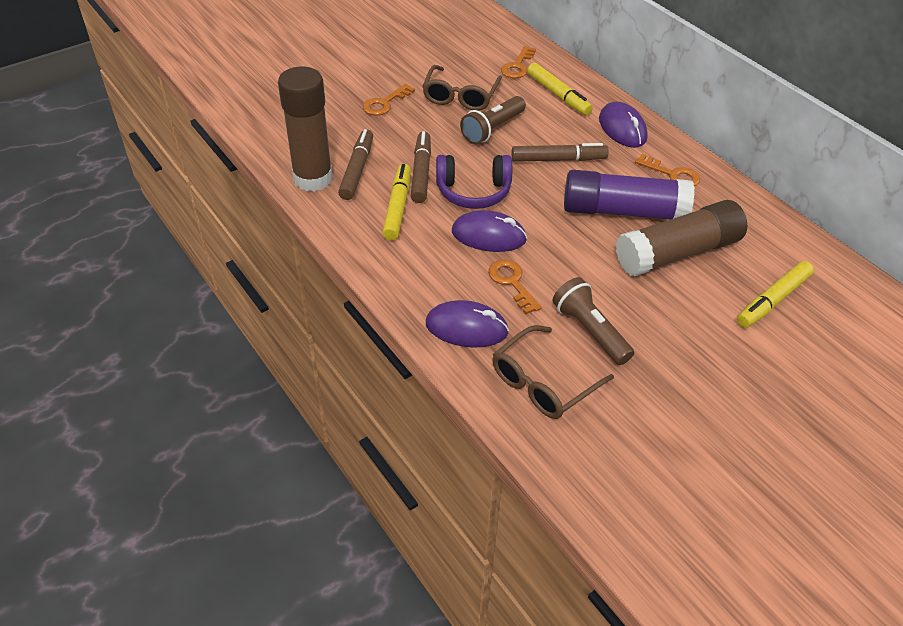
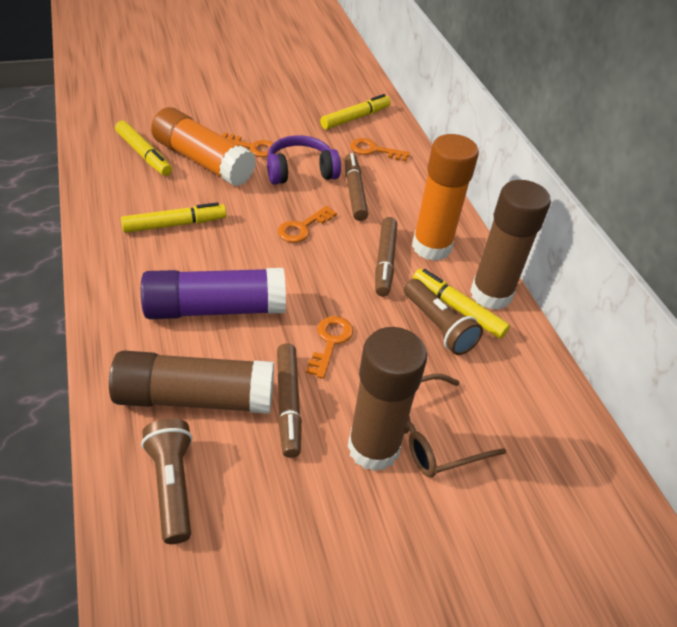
brown glasses: 2 -> 1
brown glue stick: 2 -> 3
orange glue stick: 0 -> 2
purple mouse: 3 -> 0
yellow marker: 3 -> 4

